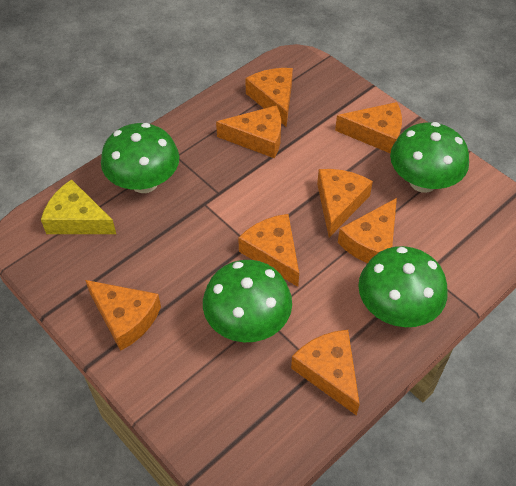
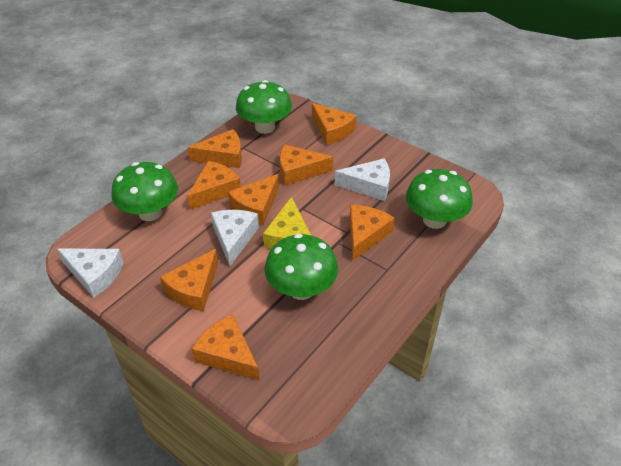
white cheese: 0 -> 3

